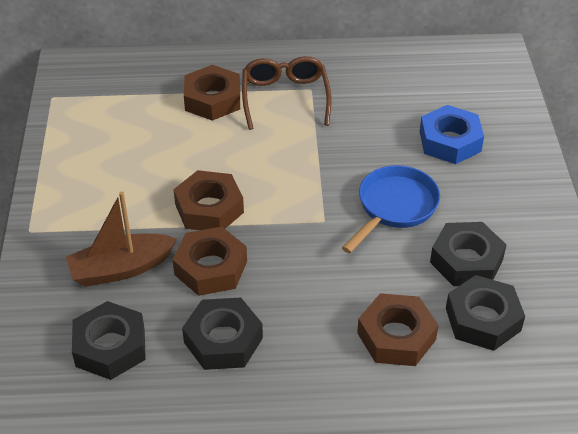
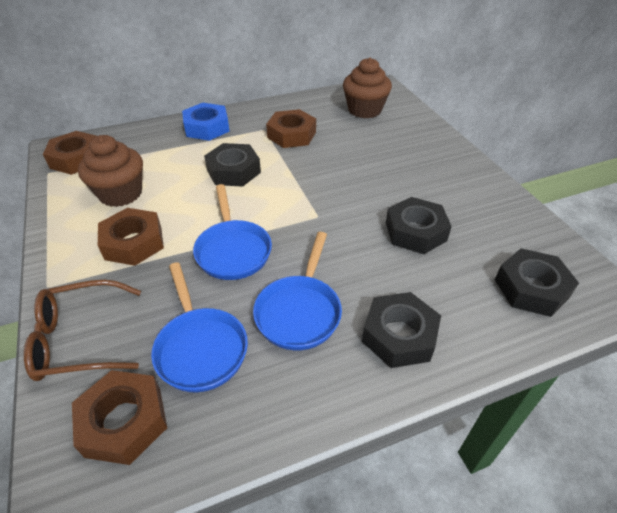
blue pan: 1 -> 3
brown boat: 1 -> 0
brown cupcake: 0 -> 2

